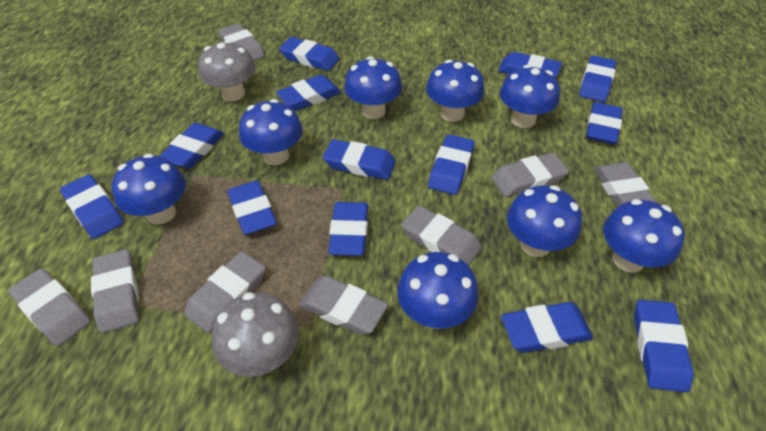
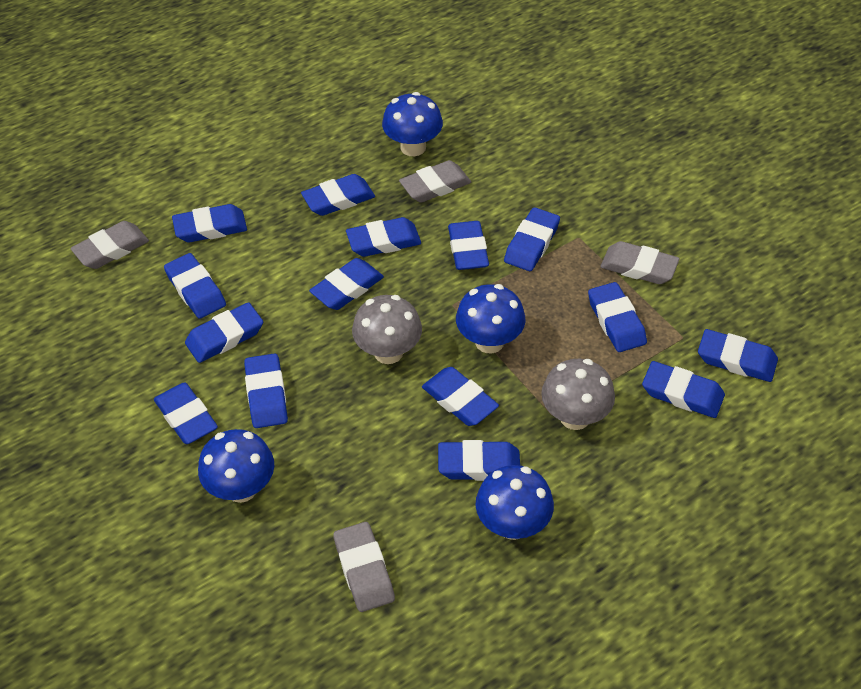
blue eraser: 13 -> 15
blue mushroom: 8 -> 4
grey eraser: 8 -> 4

